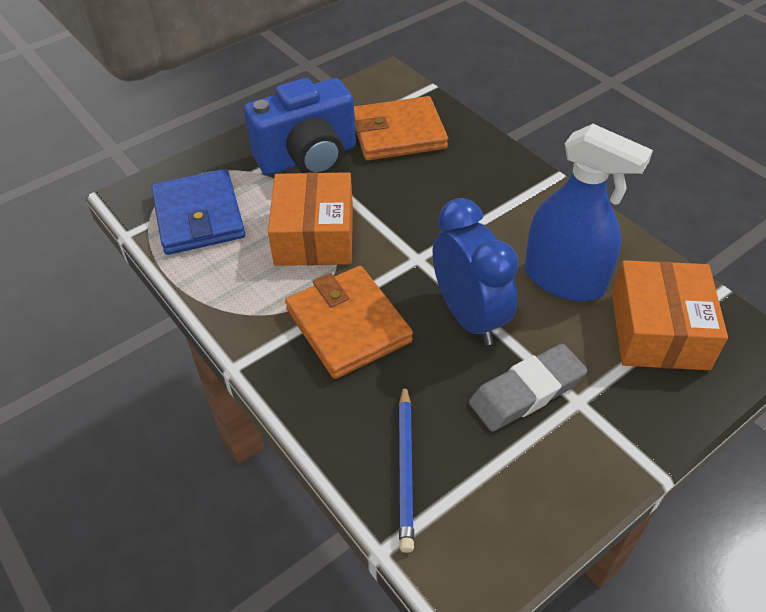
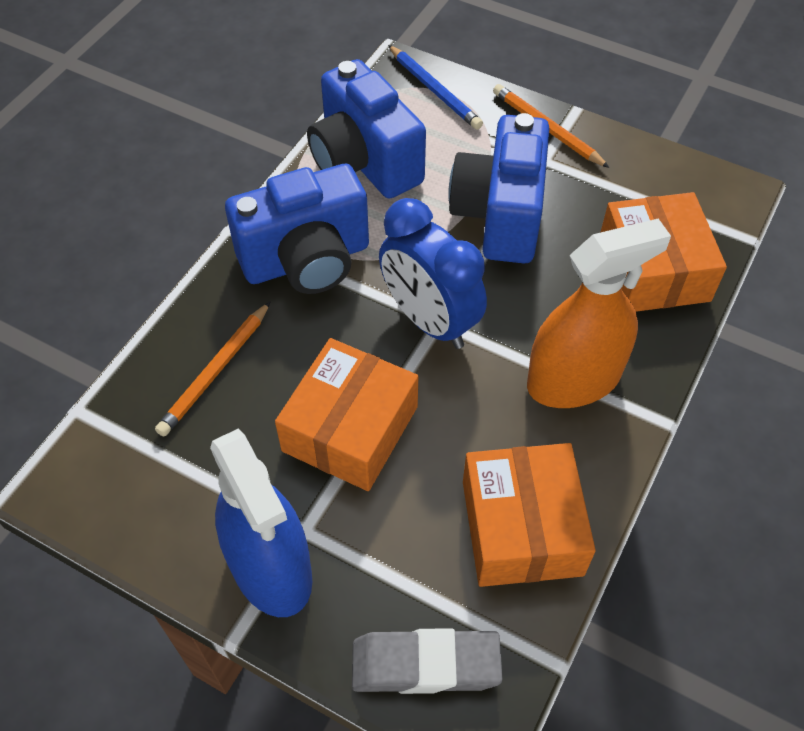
blue camera: 1 -> 3
blue wallet: 1 -> 0
orange box: 2 -> 3
orange pencil: 0 -> 2
orange spray bottle: 0 -> 1
orange wallet: 2 -> 0

